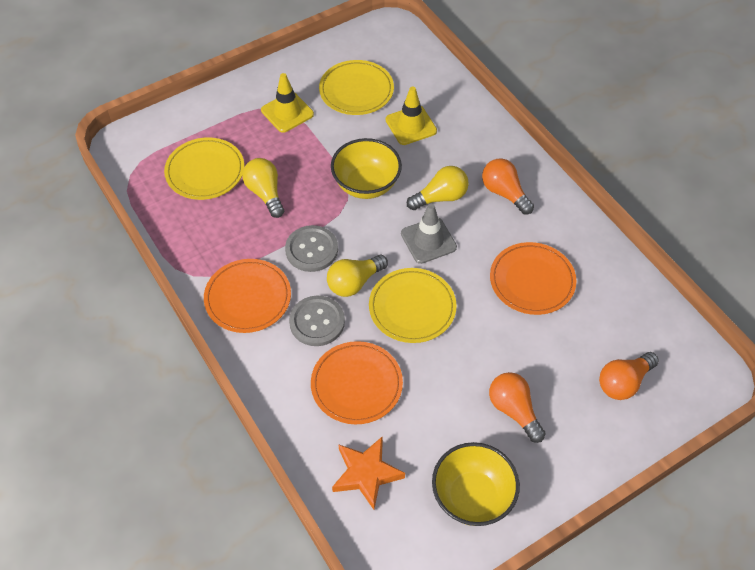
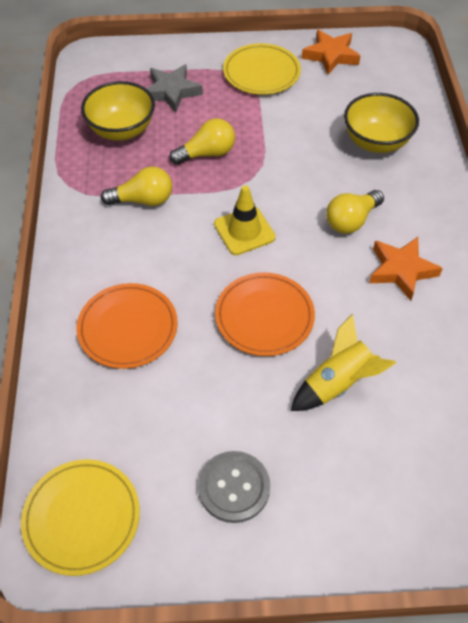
grey button: 2 -> 1
grey star: 0 -> 1
grey traffic cone: 1 -> 0
orange light bulb: 3 -> 0
orange plate: 3 -> 2
orange star: 1 -> 2
yellow plate: 3 -> 2
yellow rocket: 0 -> 1
yellow traffic cone: 2 -> 1

